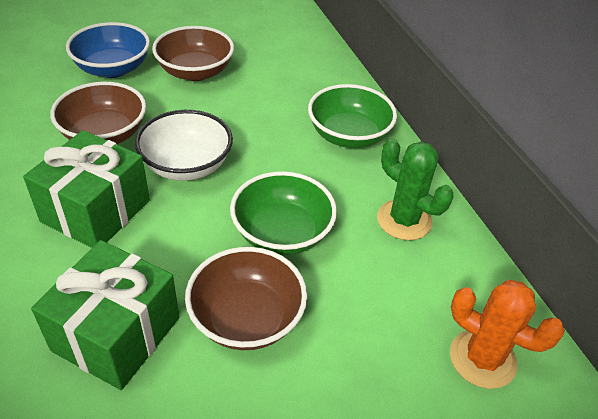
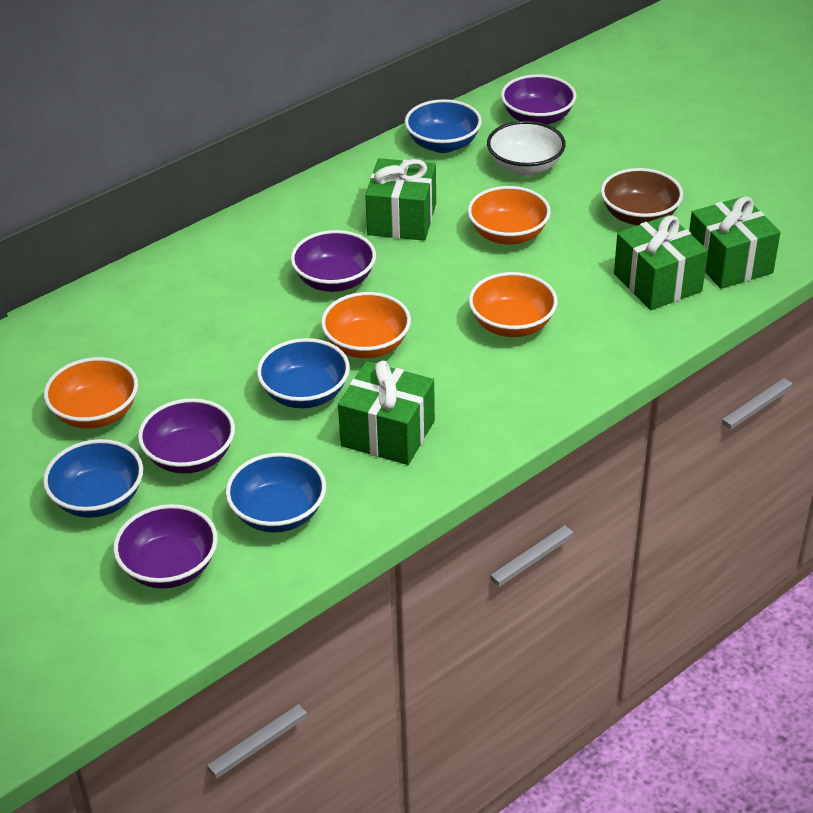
blue bowl: 1 -> 4
brown bowl: 3 -> 1
green bowl: 2 -> 0
green cactus: 1 -> 0
green gift: 2 -> 4
orange bowl: 0 -> 4
orange cactus: 1 -> 0
purple bowl: 0 -> 4

